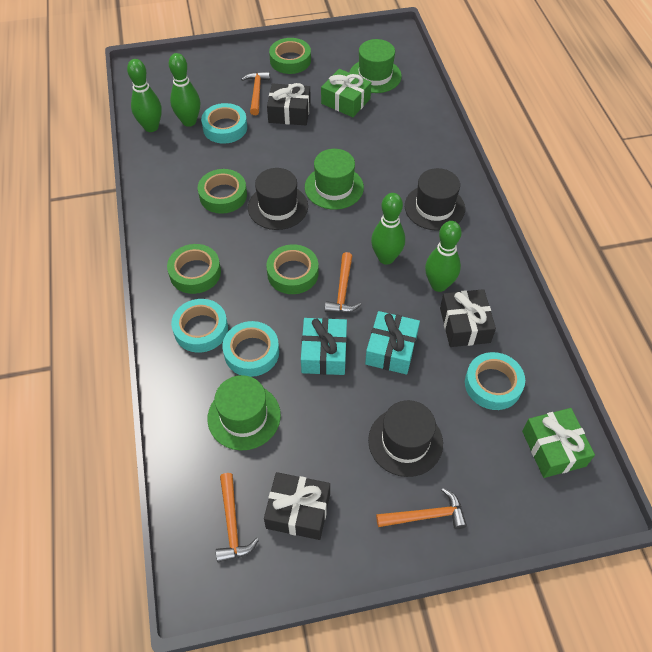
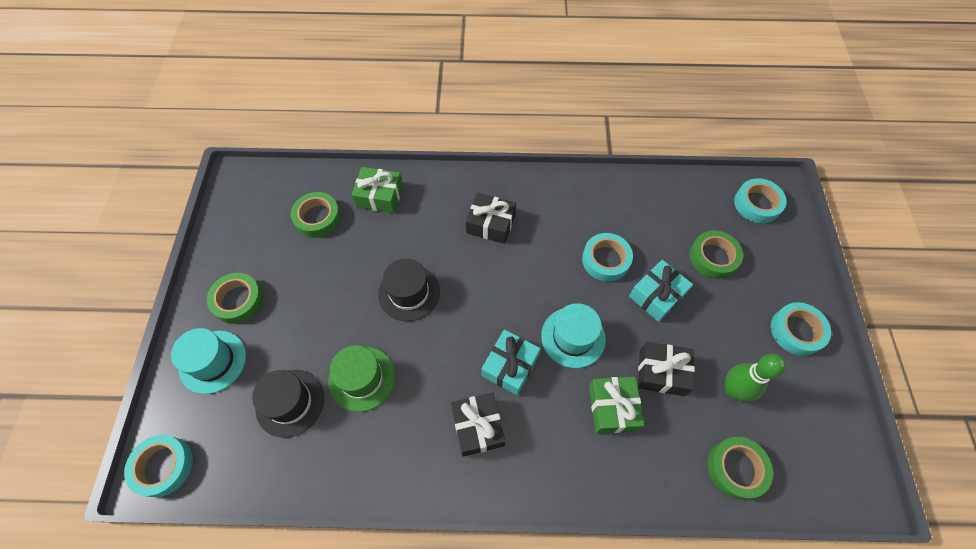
black hat: 3 -> 2
green bowling pin: 4 -> 1
green hat: 3 -> 1
orange hammer: 4 -> 0
turquoise hat: 0 -> 2

